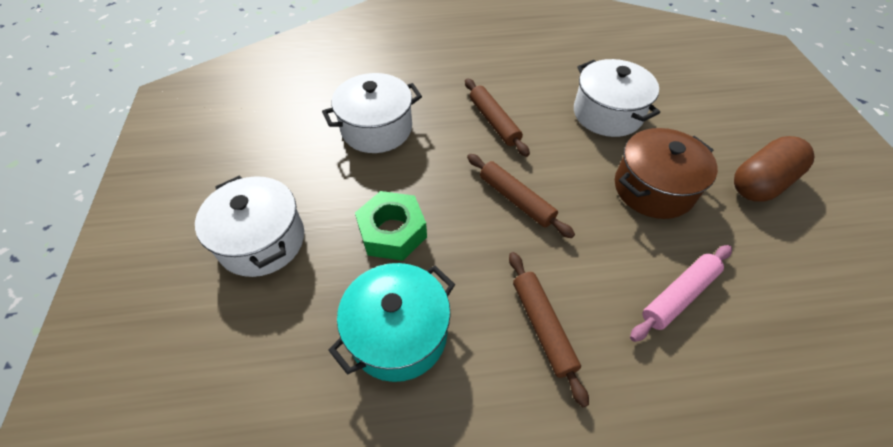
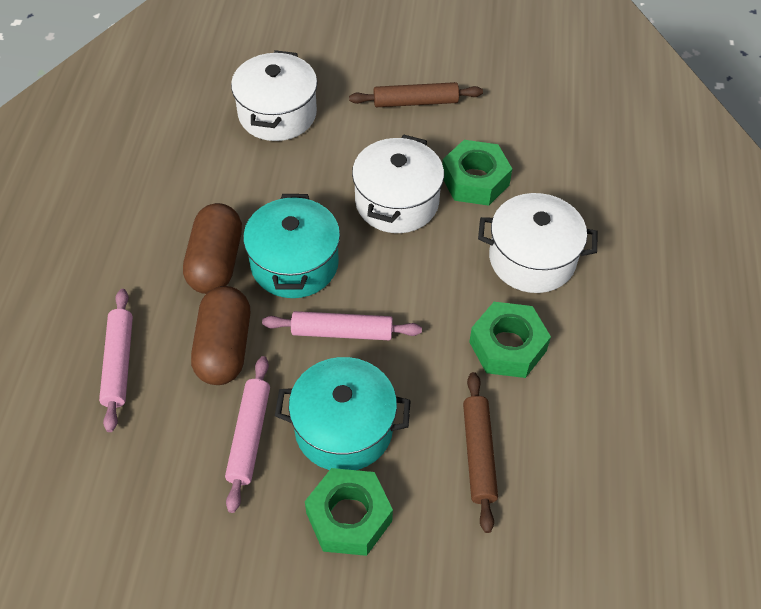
brown capsule: 1 -> 2
brown pot: 1 -> 0
brown rolling pin: 3 -> 2
green nut: 1 -> 3
pink rolling pin: 1 -> 3
turquoise pot: 1 -> 2

